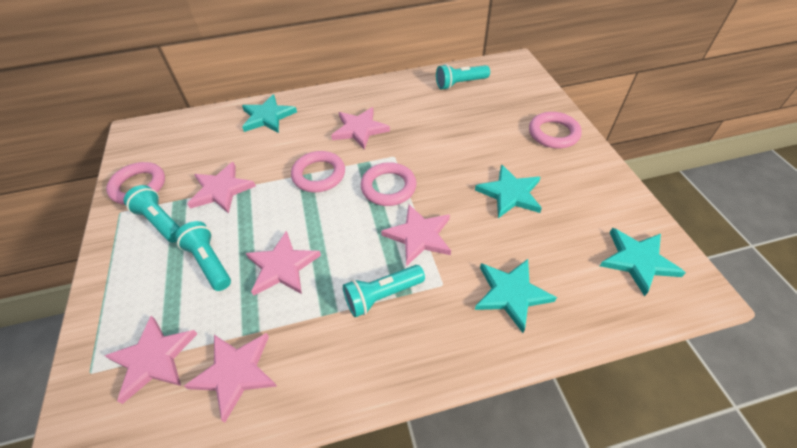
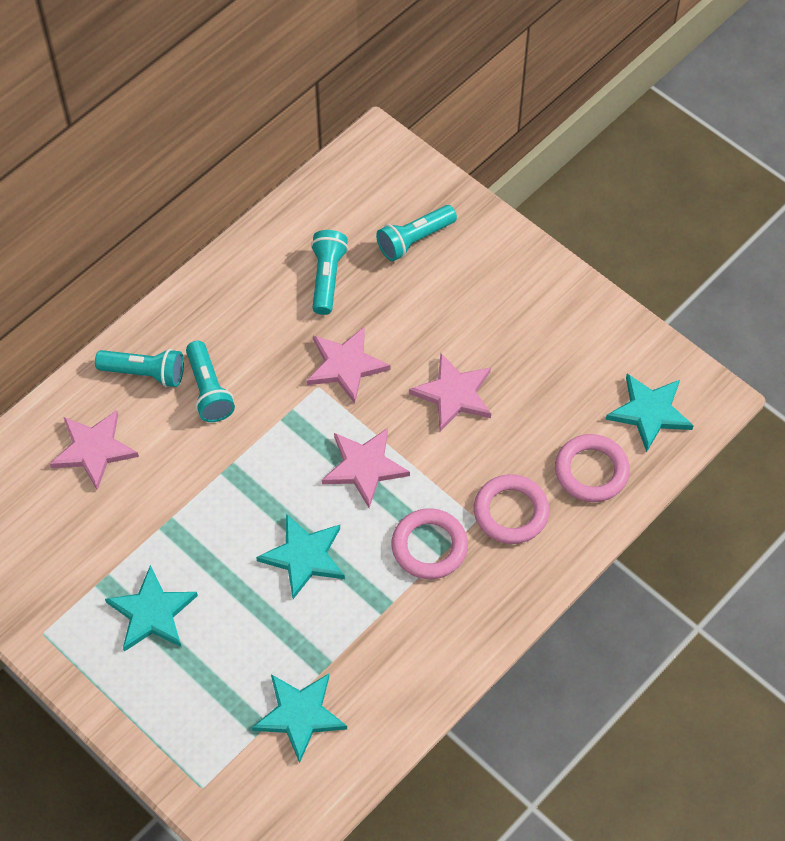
pink ring: 4 -> 3
pink star: 6 -> 4

